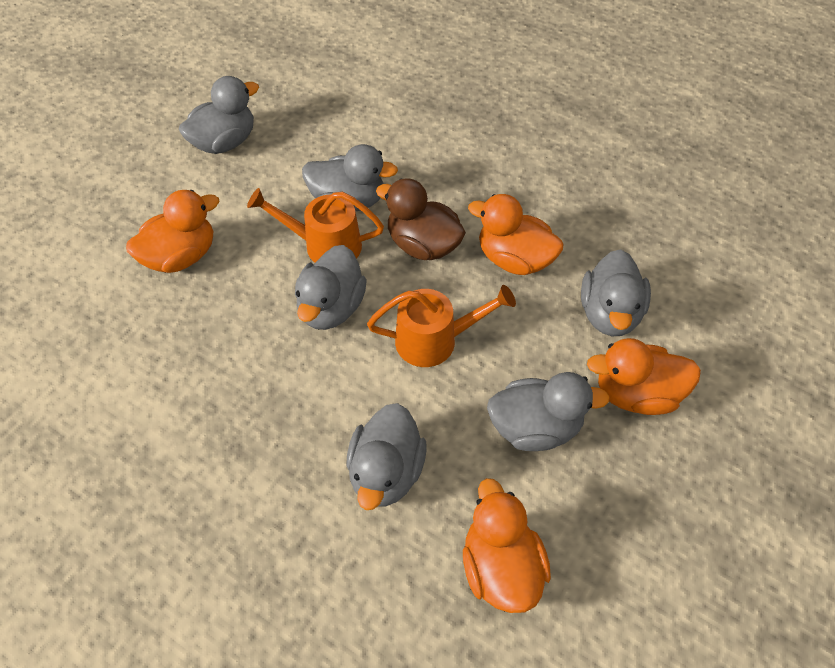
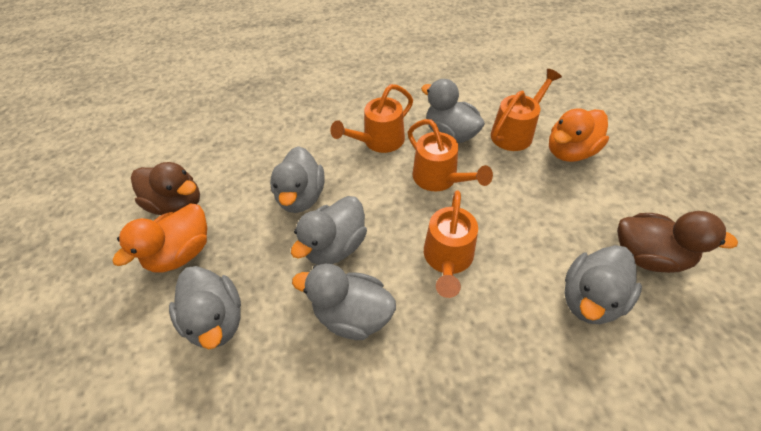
brown duck: 1 -> 2
orange duck: 4 -> 2
orange watering can: 2 -> 4

